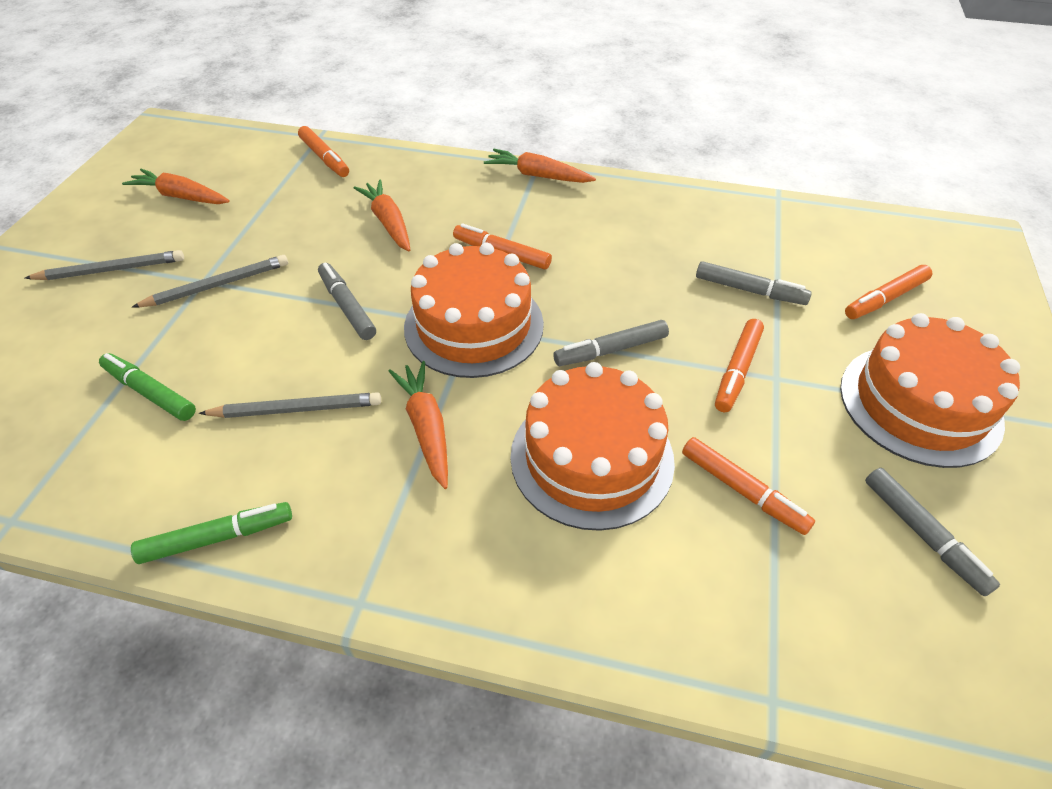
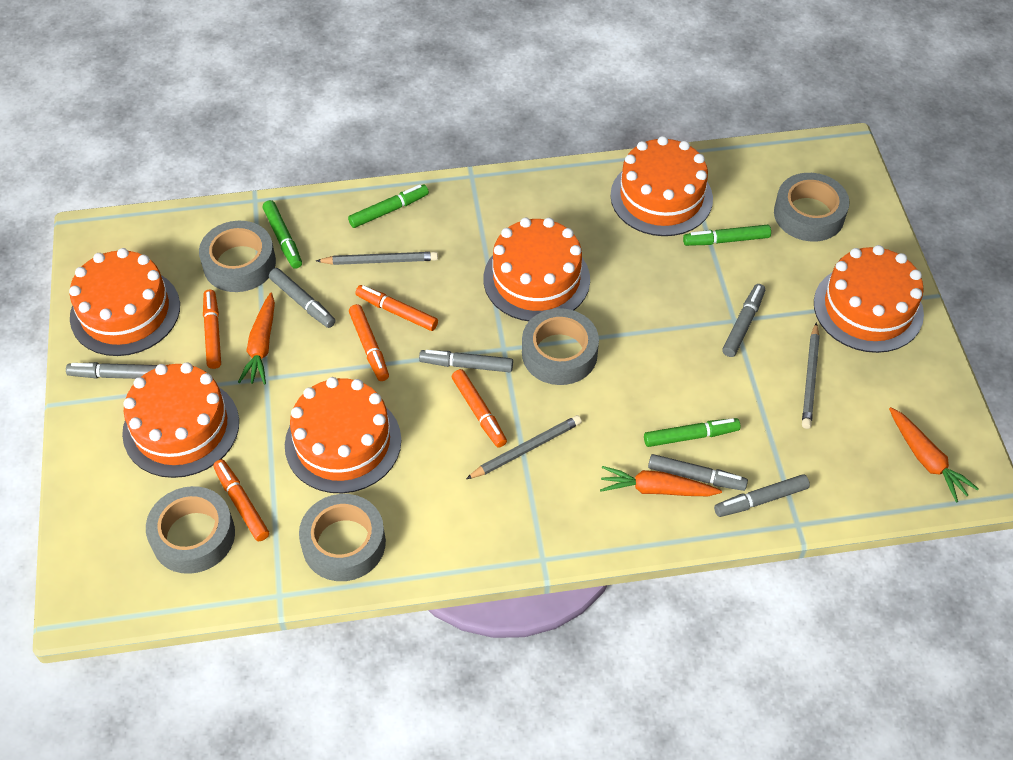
green marker: 2 -> 4
grey marker: 4 -> 6
grey tape: 0 -> 5
orange cake: 3 -> 6
orange carrot: 4 -> 3

